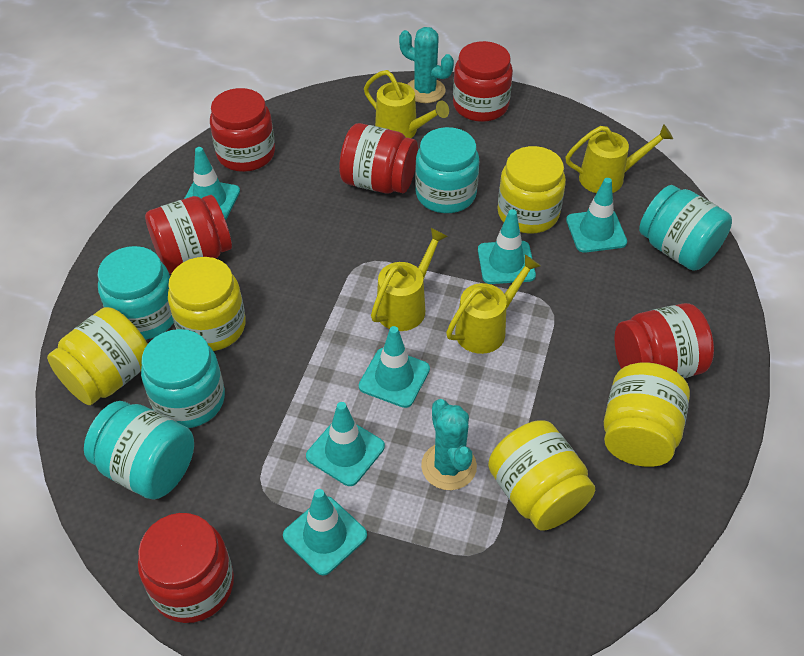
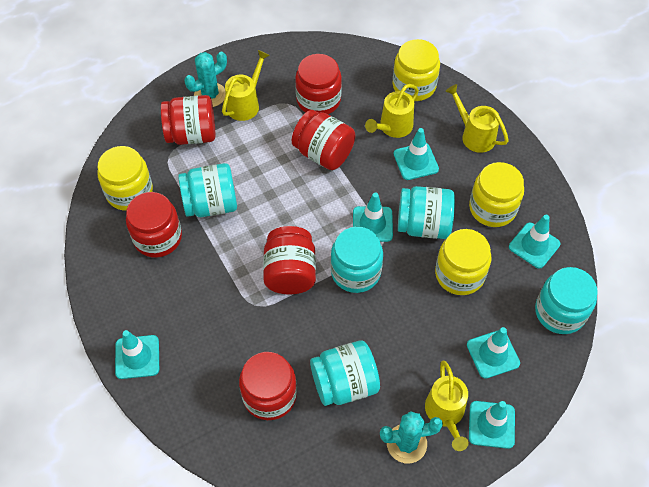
yellow jar: 5 -> 4

